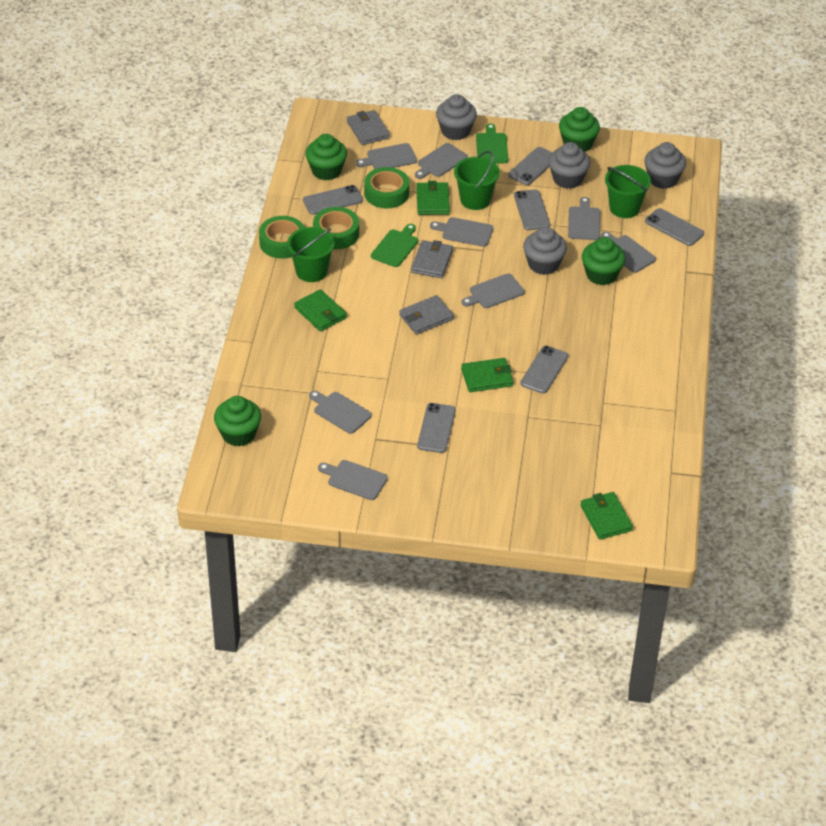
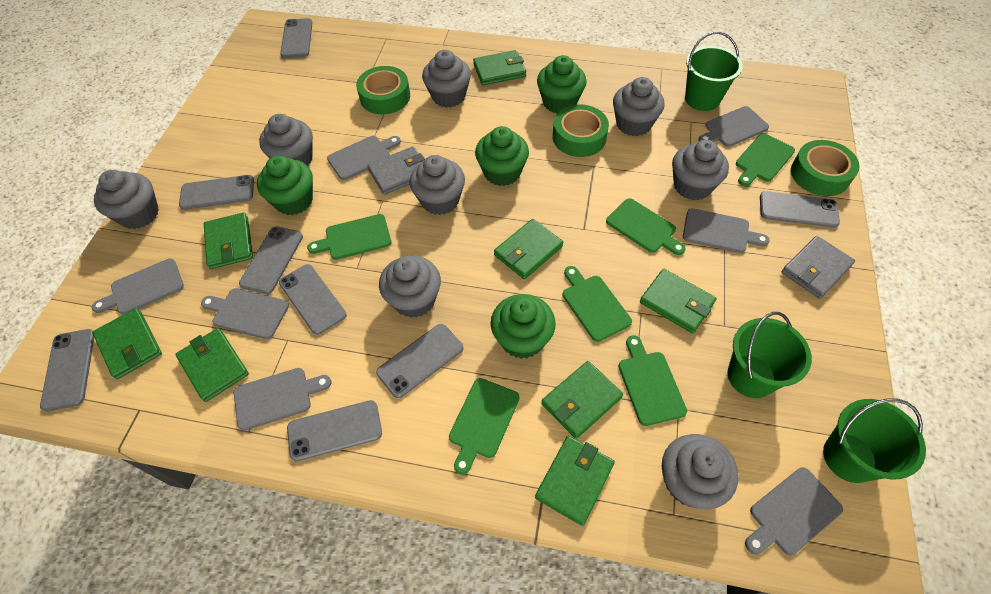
green cutting board: 2 -> 6
green wallet: 4 -> 8
grey cupcake: 4 -> 8
grey cutting board: 8 -> 7
grey phone: 6 -> 8
grey wallet: 3 -> 2

